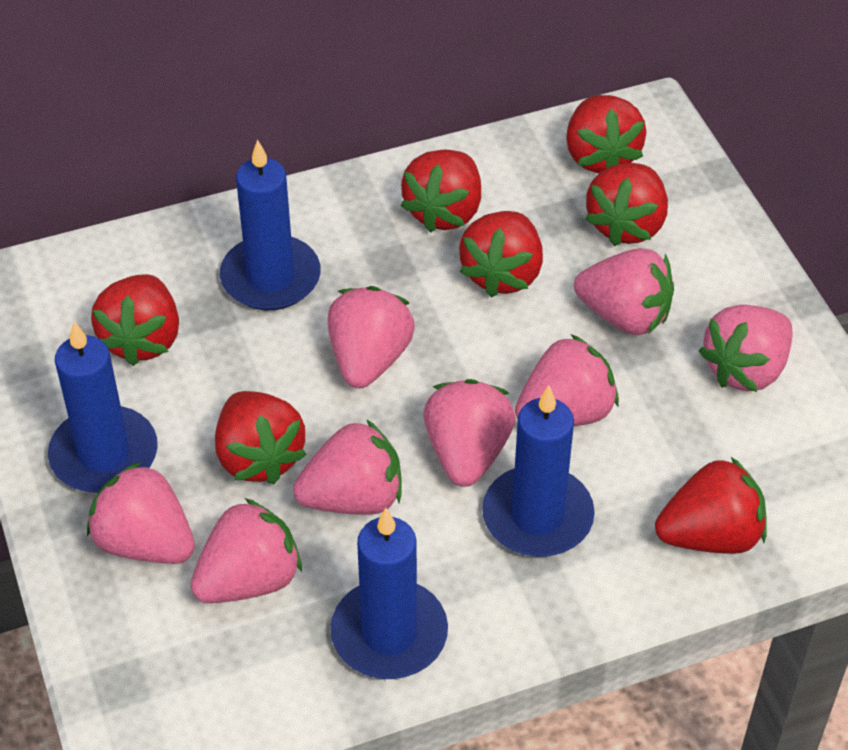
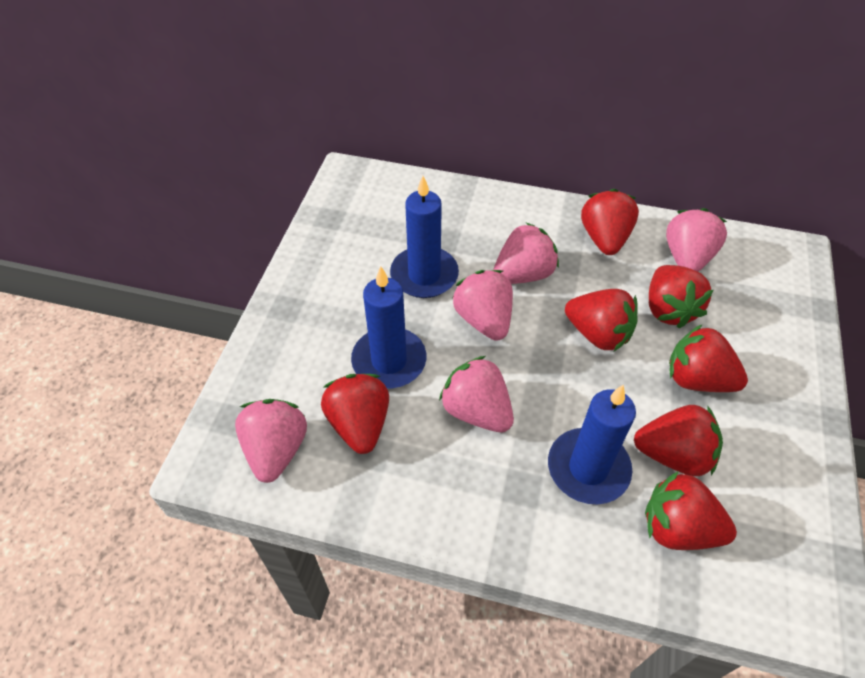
blue candle: 4 -> 3
pink strawberry: 8 -> 5

